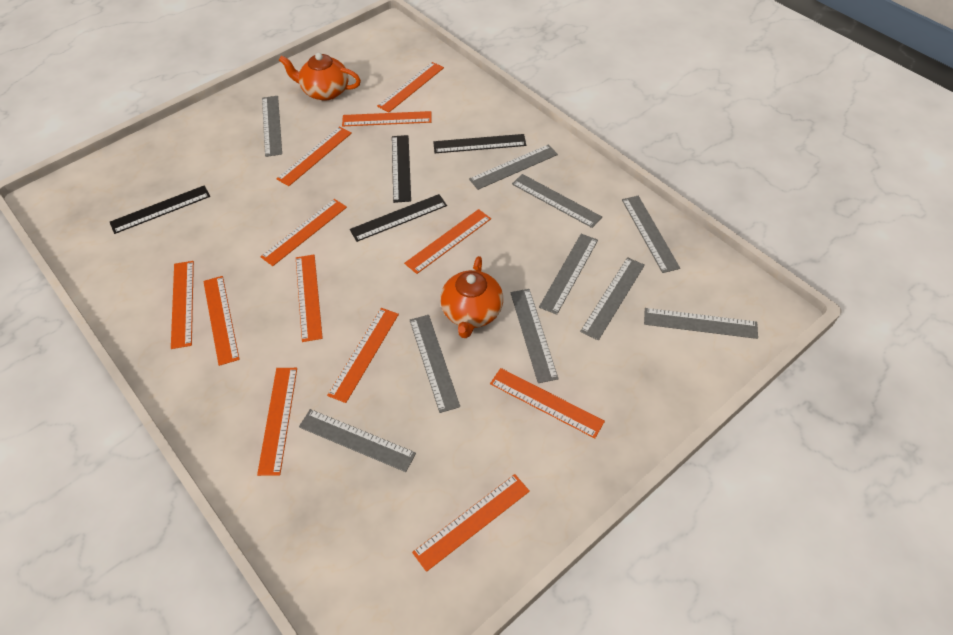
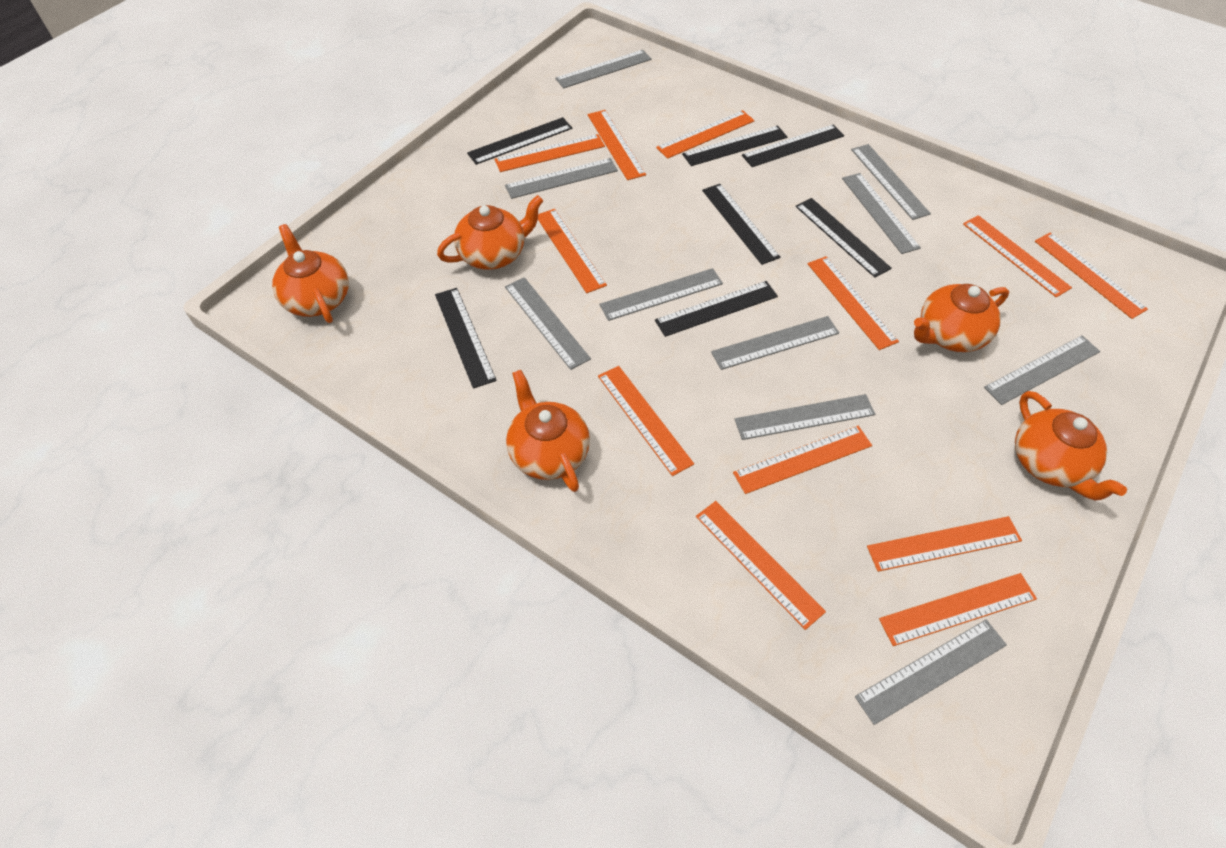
black ruler: 4 -> 7
orange teapot: 2 -> 5

